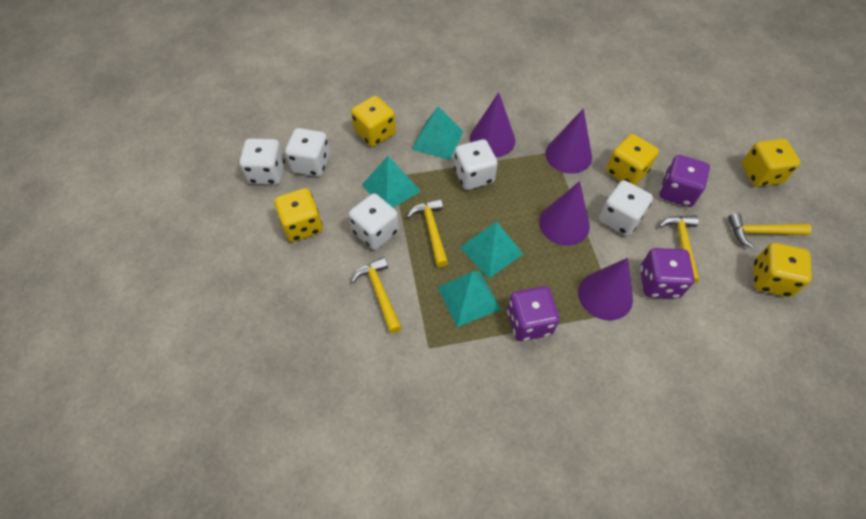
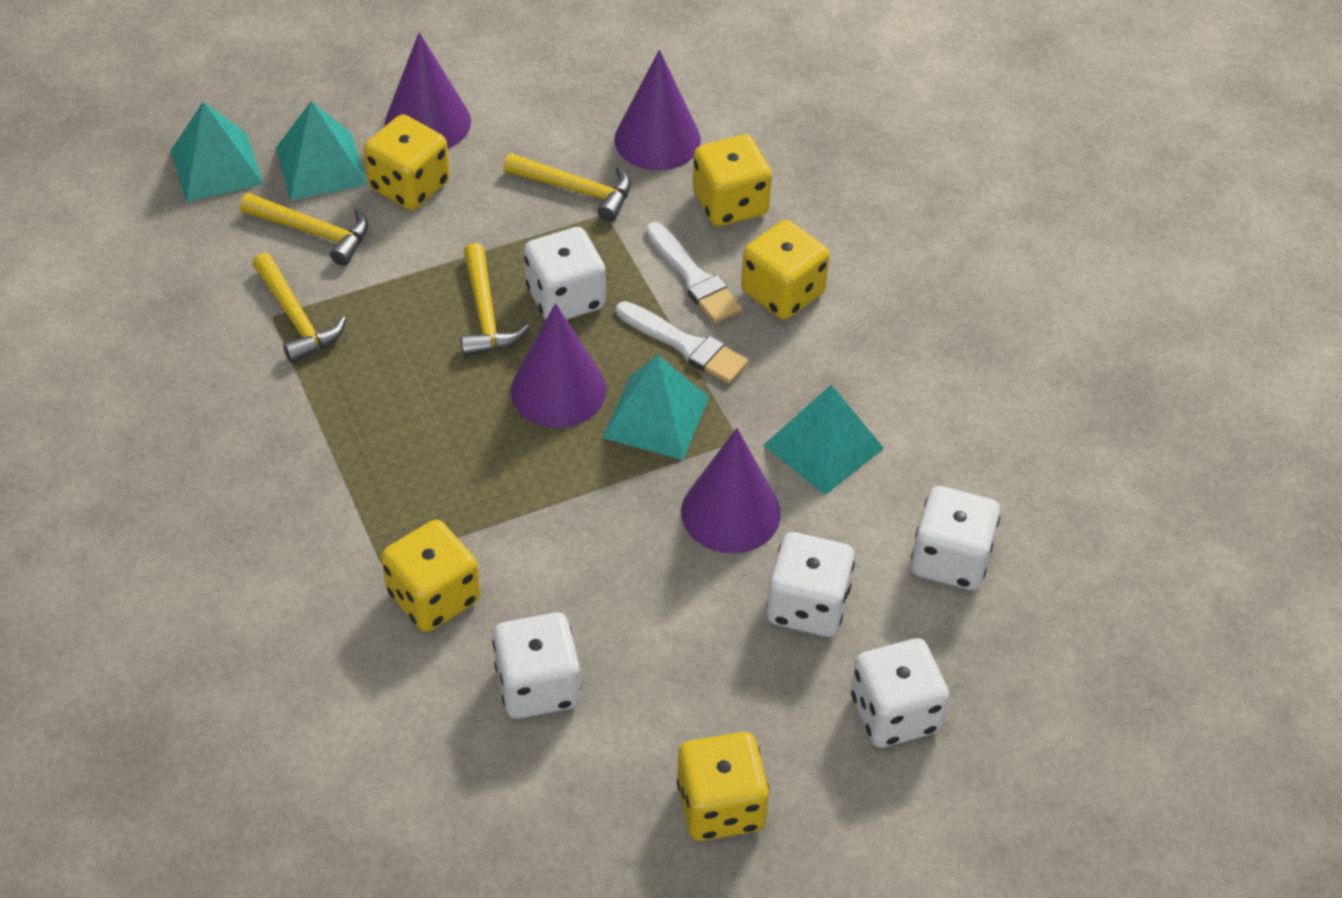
purple dice: 3 -> 0
white brush: 0 -> 2

